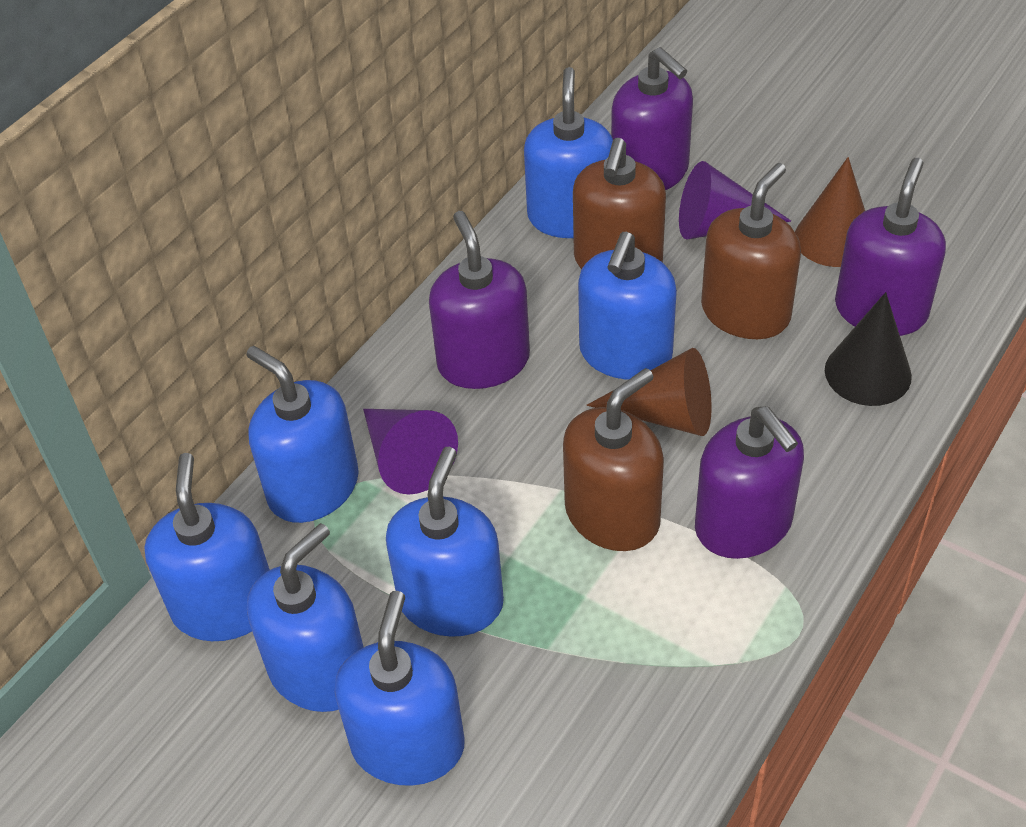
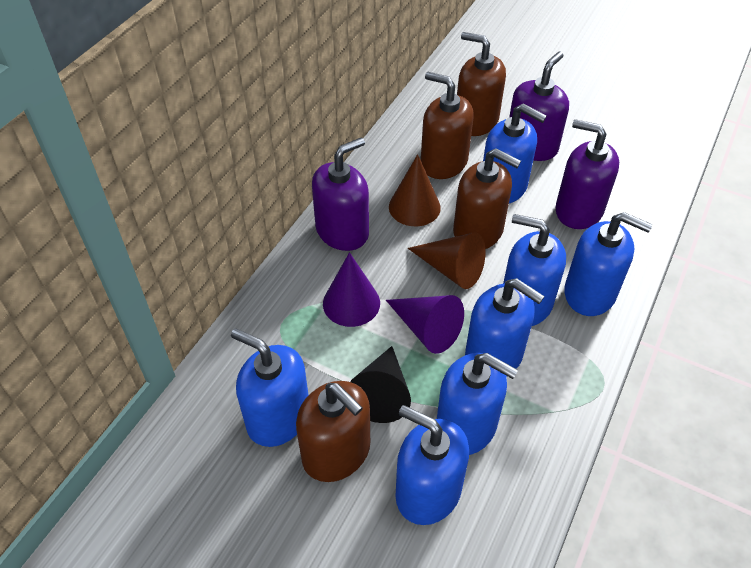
brown soap dispenser: 3 -> 4
purple soap dispenser: 4 -> 3

